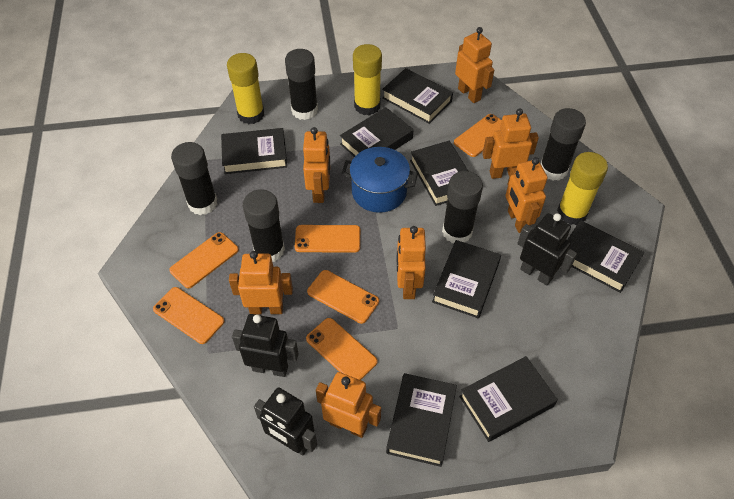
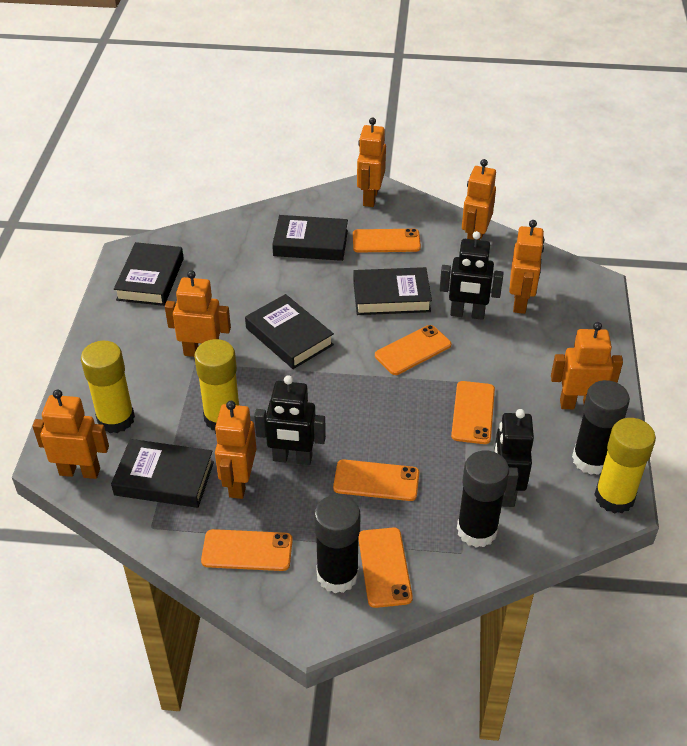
black book: 8 -> 5
black glue stick: 5 -> 3
blue pot: 1 -> 0

